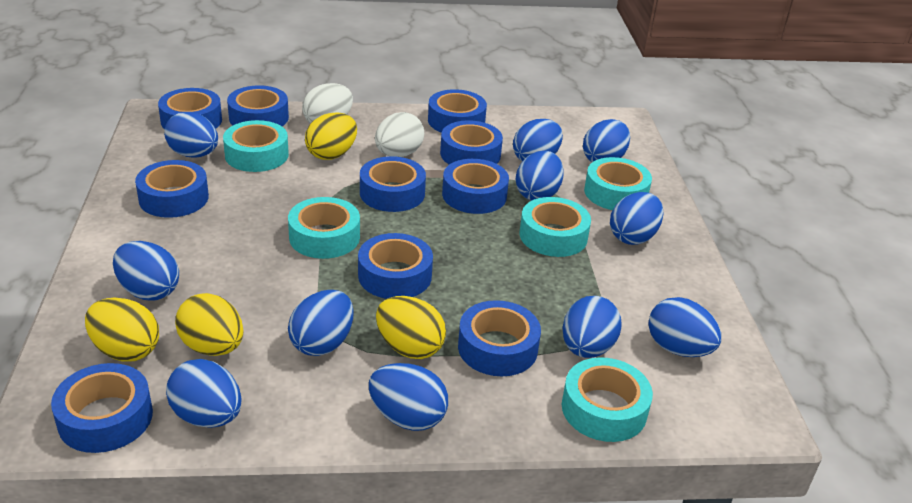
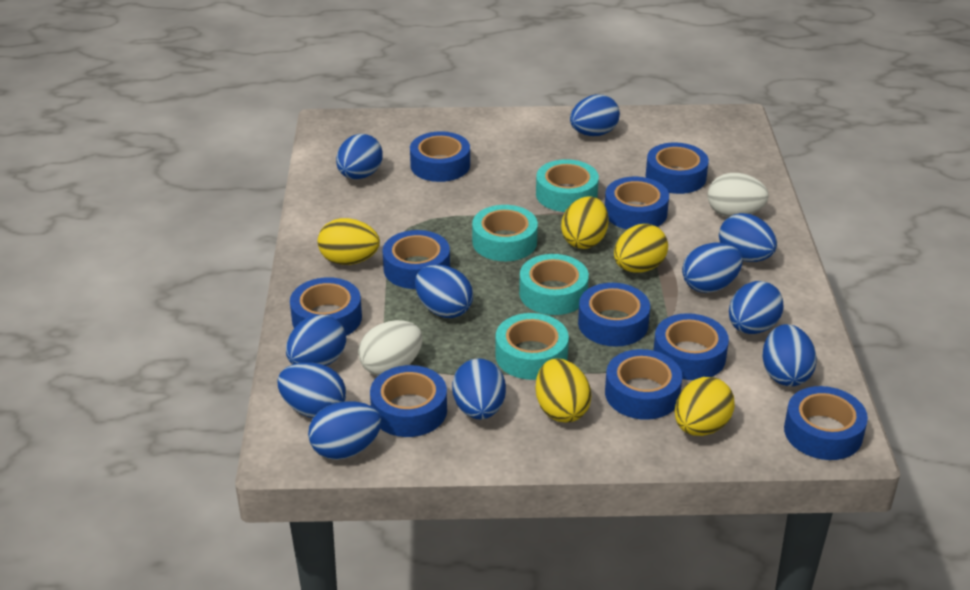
turquoise tape: 5 -> 4
yellow egg: 4 -> 5

